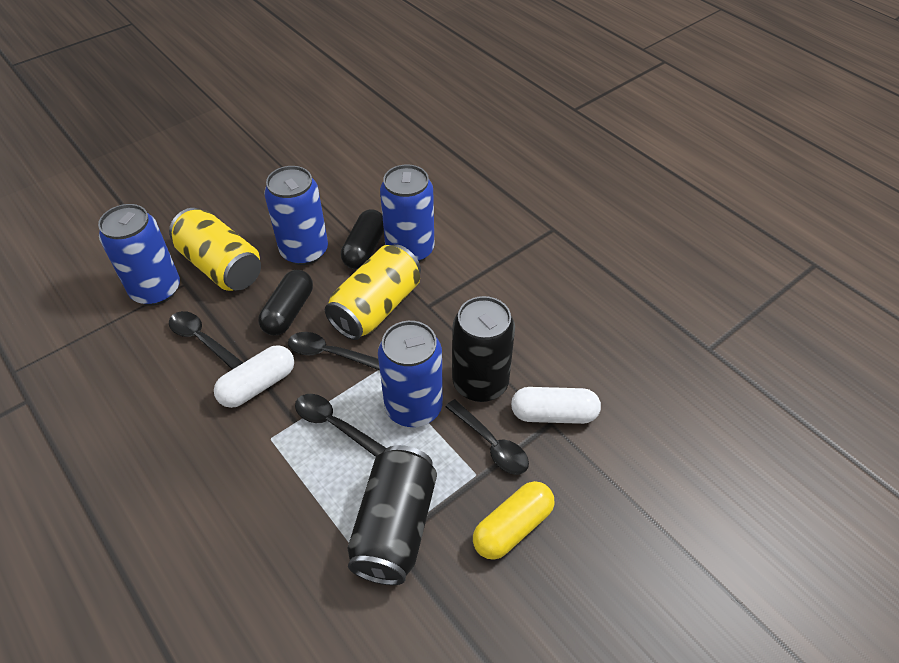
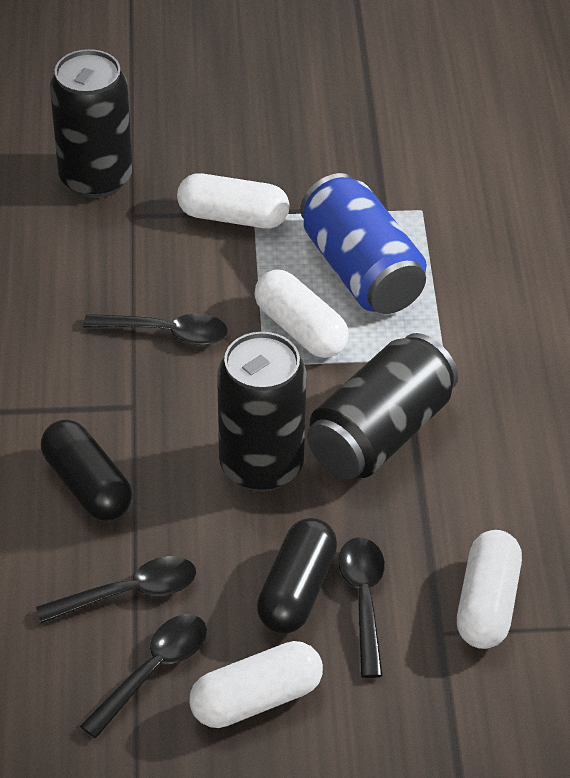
black can: 2 -> 3
blue can: 4 -> 1
white capsule: 2 -> 4
yellow can: 2 -> 0
yellow capsule: 1 -> 0

